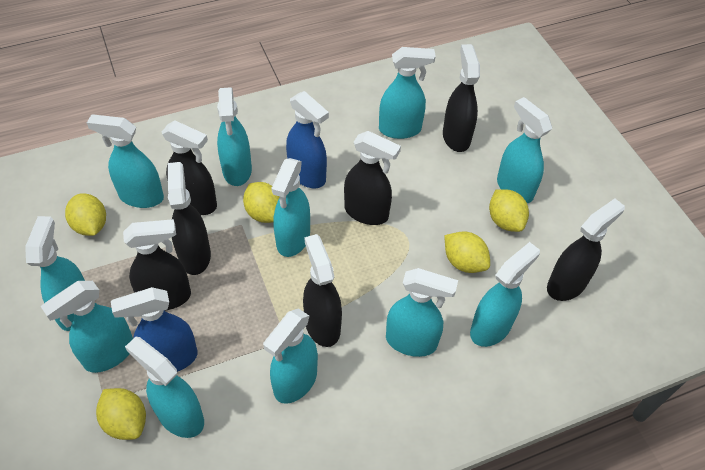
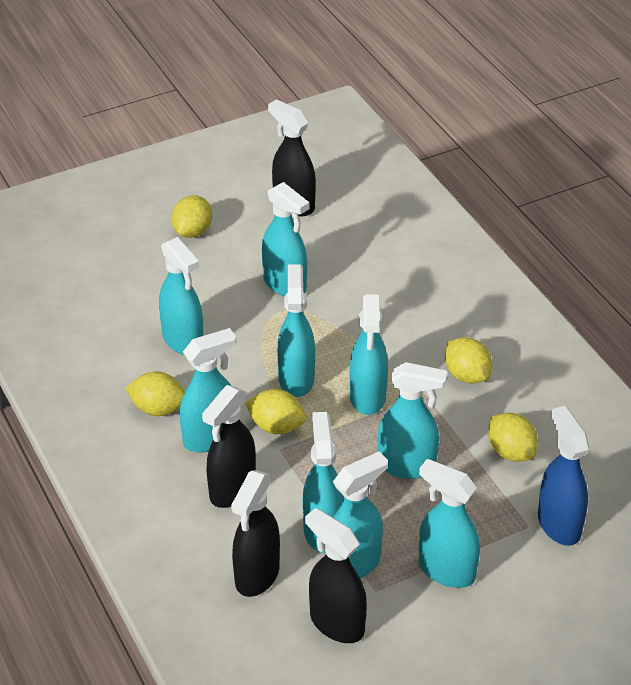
black spray bottle: 7 -> 4
blue spray bottle: 2 -> 1
turquoise spray bottle: 11 -> 9

